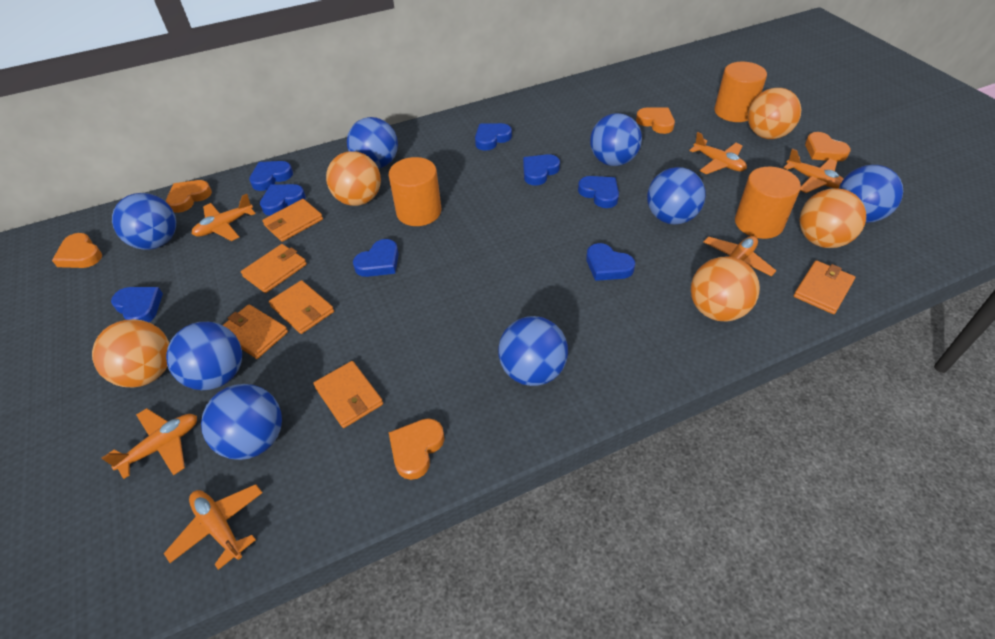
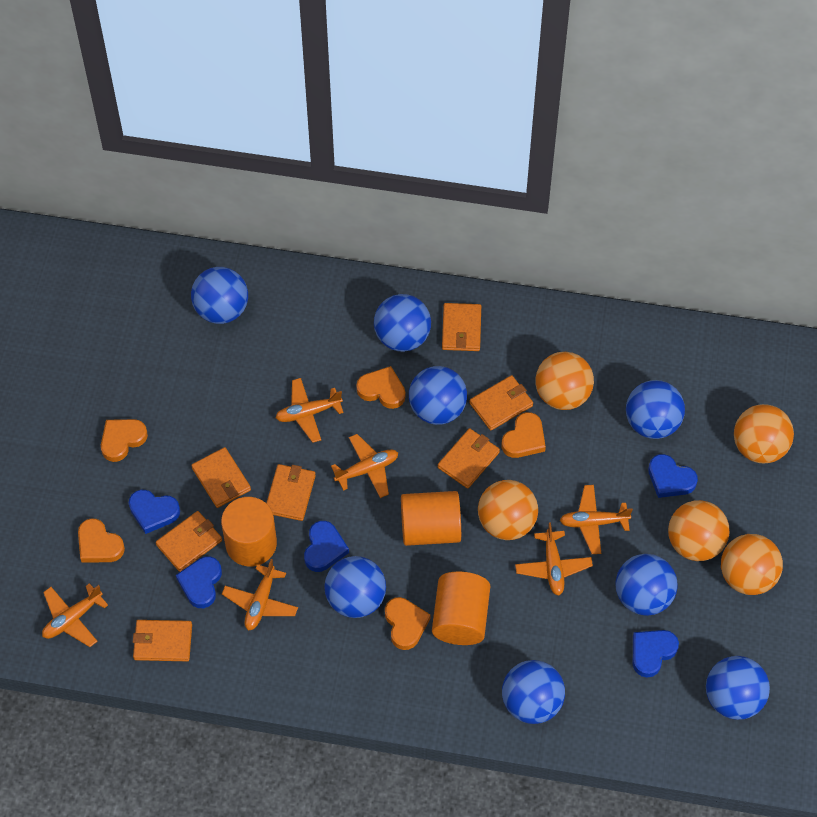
blue heart: 8 -> 5
orange wallet: 6 -> 7

